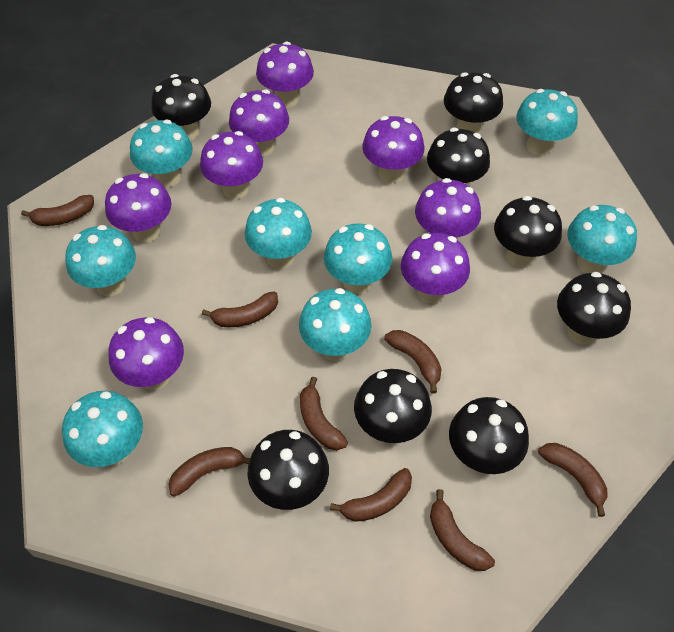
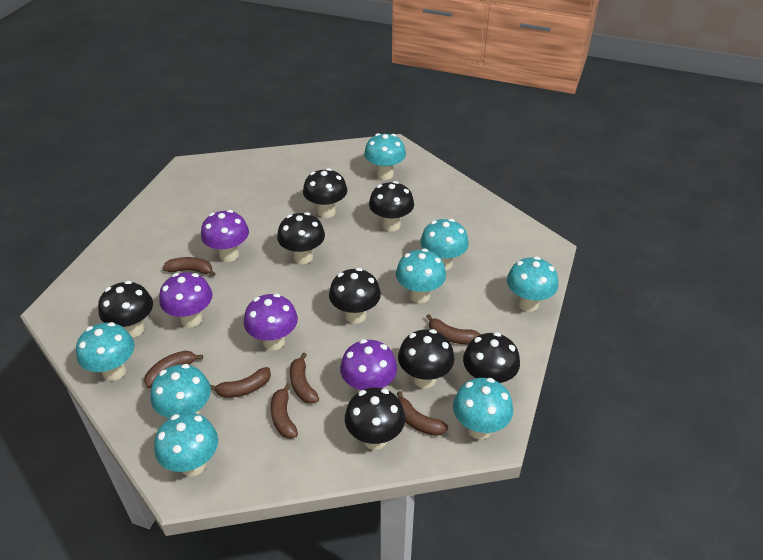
brown banana: 8 -> 7
purple mushroom: 8 -> 4

